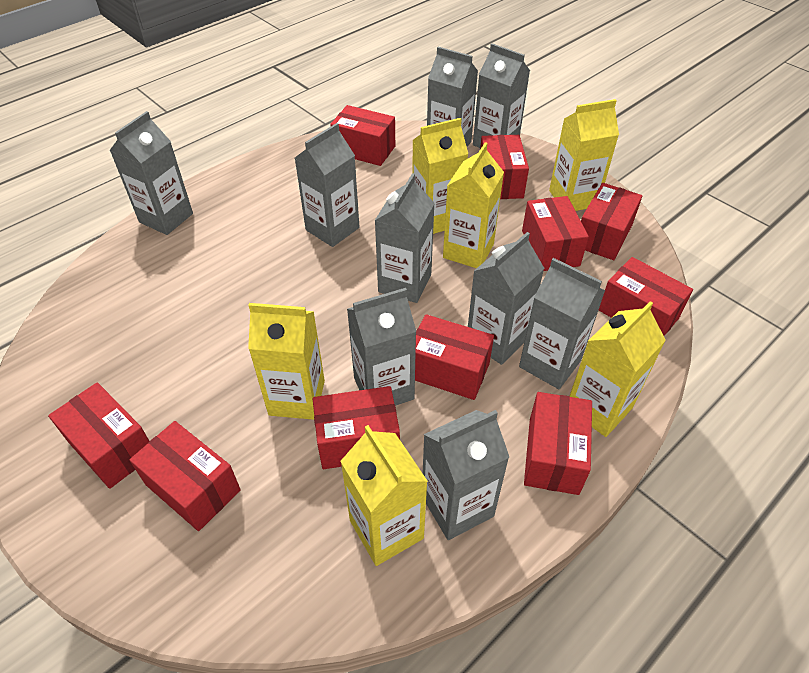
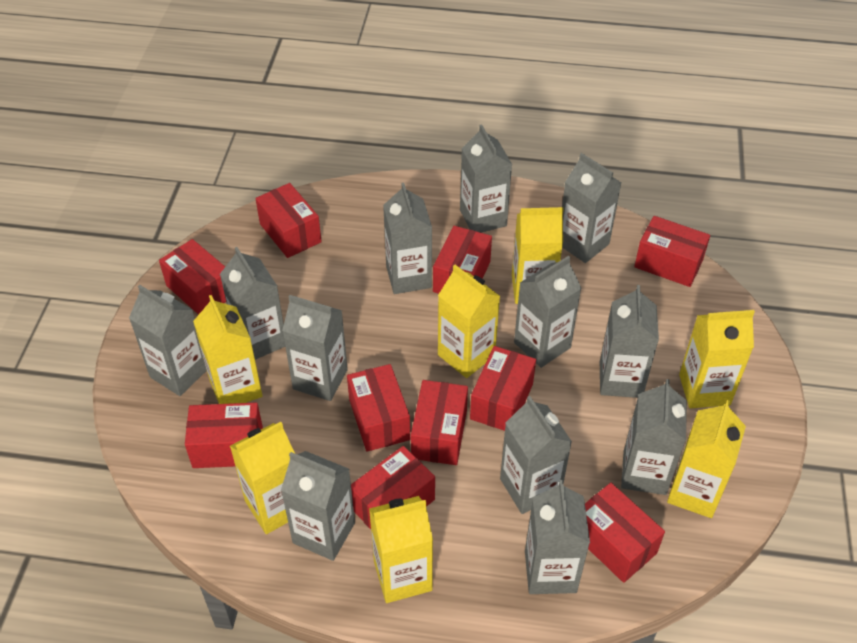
grey carton: 9 -> 12
yellow carton: 6 -> 7

